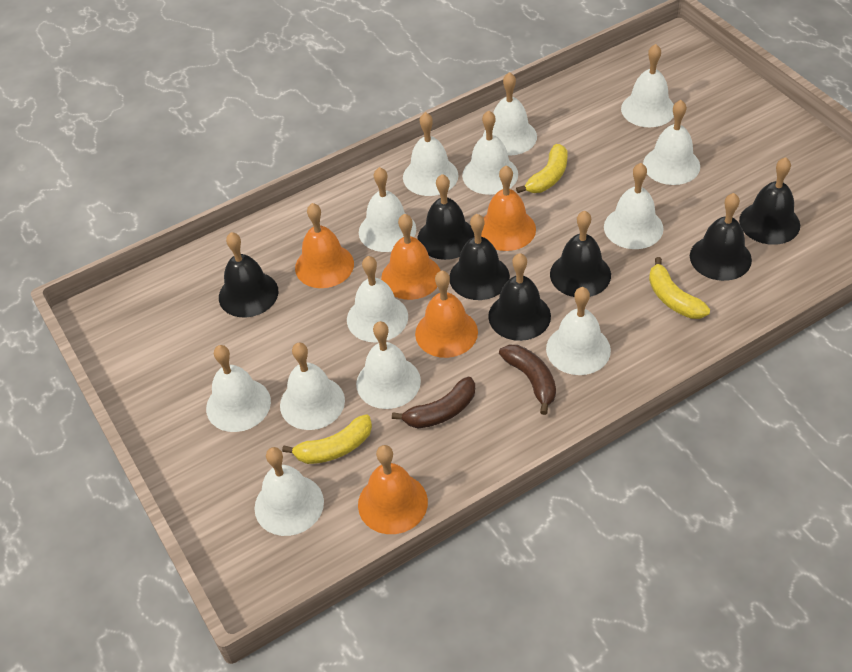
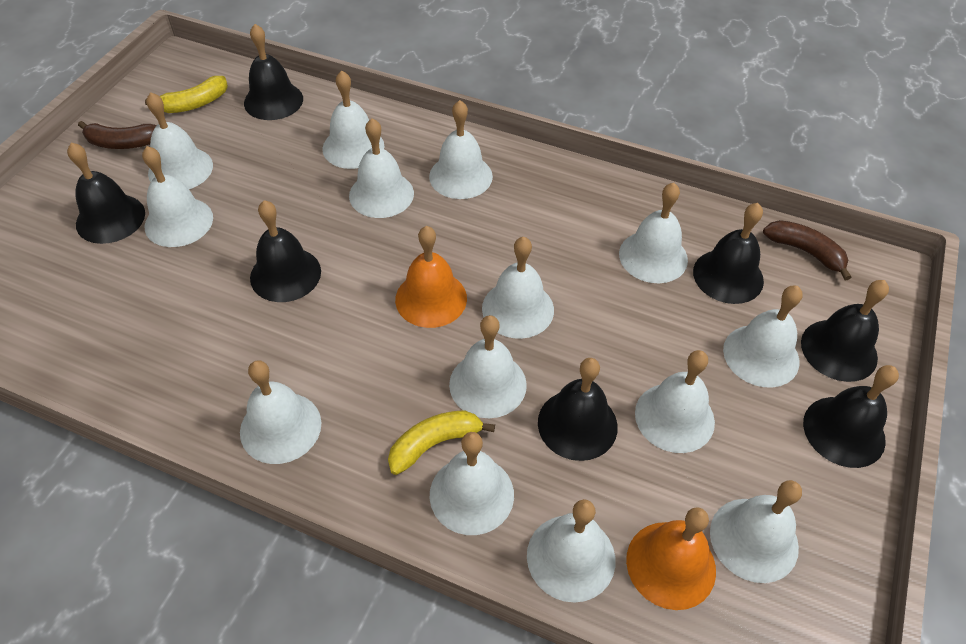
orange bell: 5 -> 2
white bell: 13 -> 14
yellow banana: 3 -> 2

